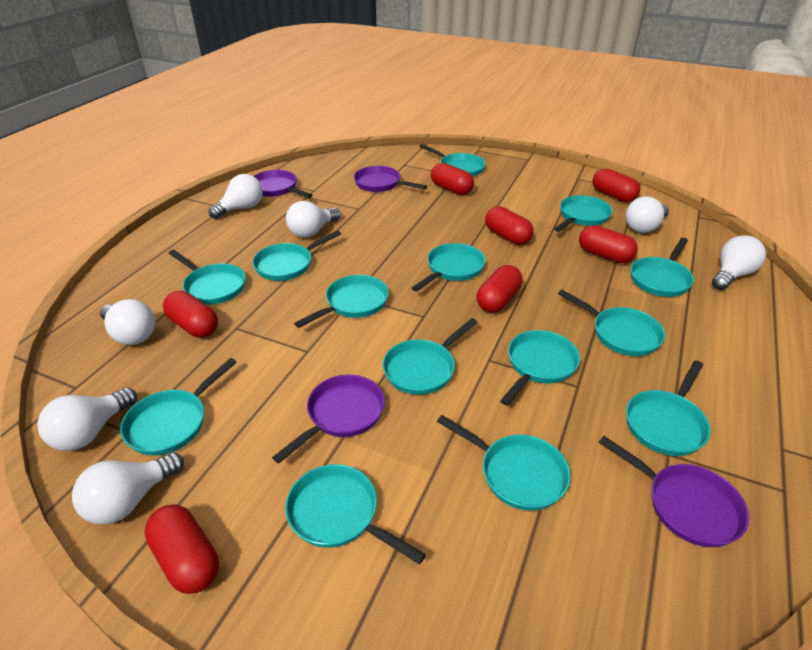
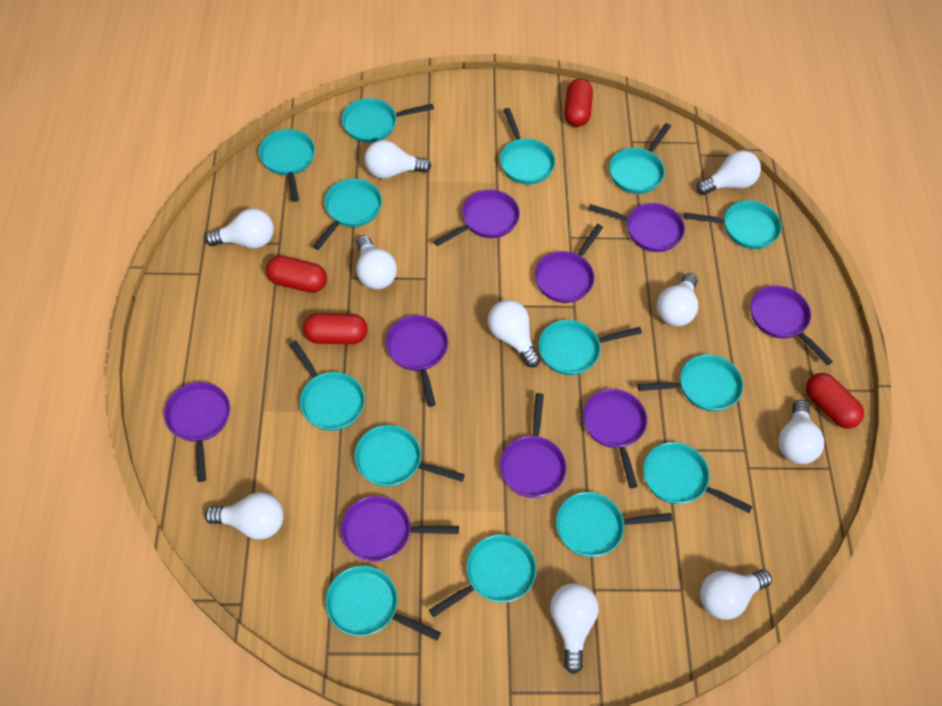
purple pan: 4 -> 9
red capsule: 7 -> 4
white light bulb: 7 -> 10

